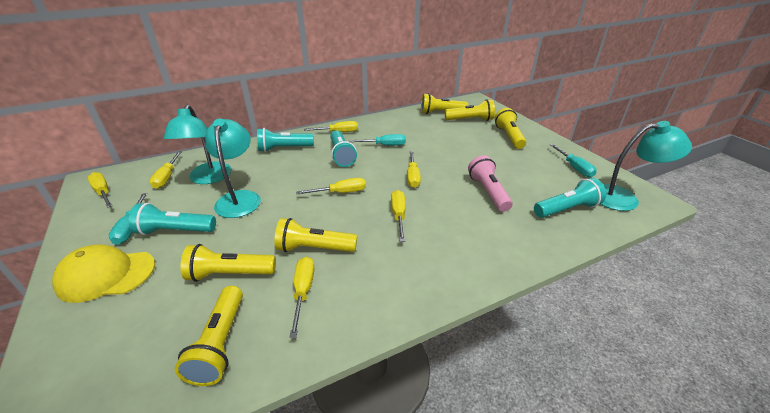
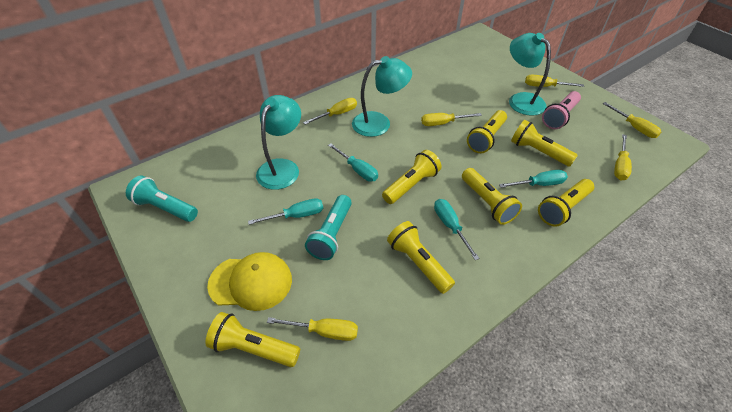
turquoise flashlight: 4 -> 2
turquoise screwdriver: 3 -> 4
yellow flashlight: 6 -> 7
yellow screwdriver: 7 -> 6

